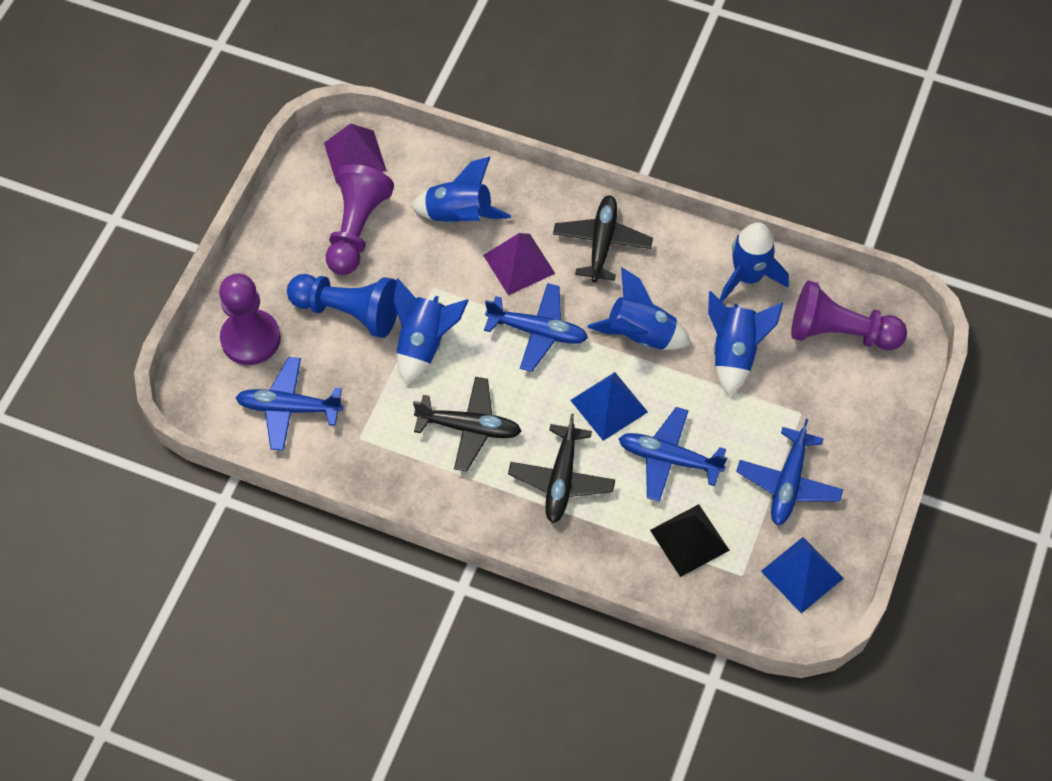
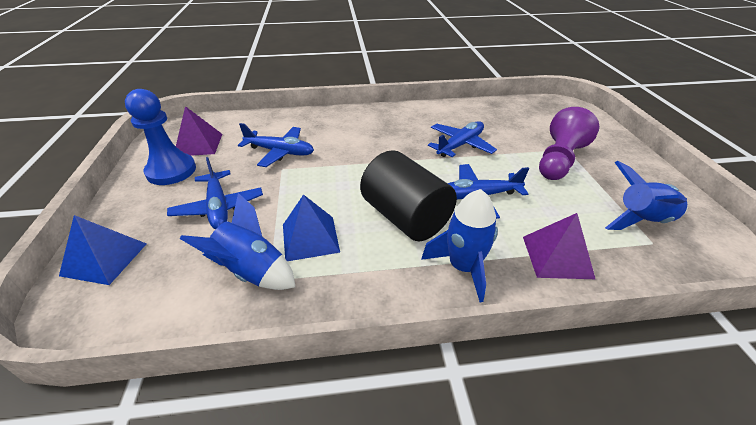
black cylinder: 0 -> 1
black plane: 3 -> 0
black pyramid: 1 -> 0
blue rocket: 5 -> 3
purple pawn: 3 -> 1

